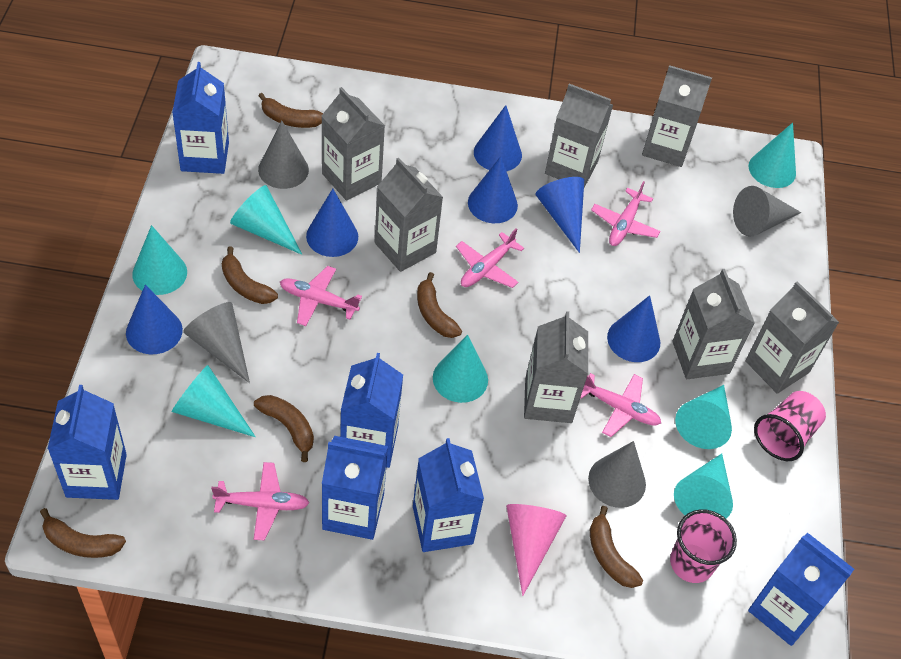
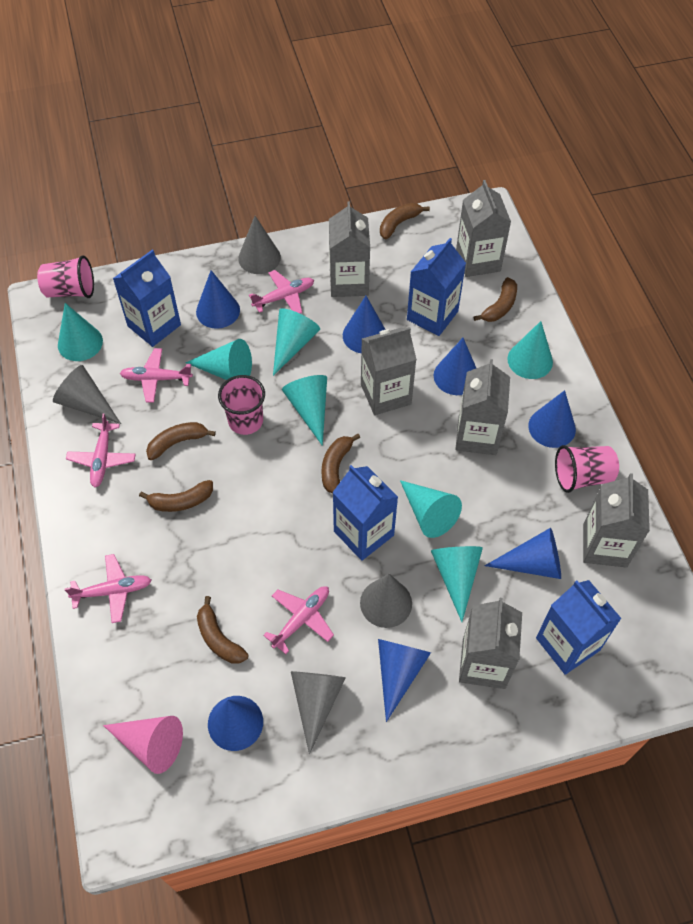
blue carton: 6 -> 4
blue cone: 6 -> 7
grey carton: 7 -> 6
pink cup: 2 -> 3

